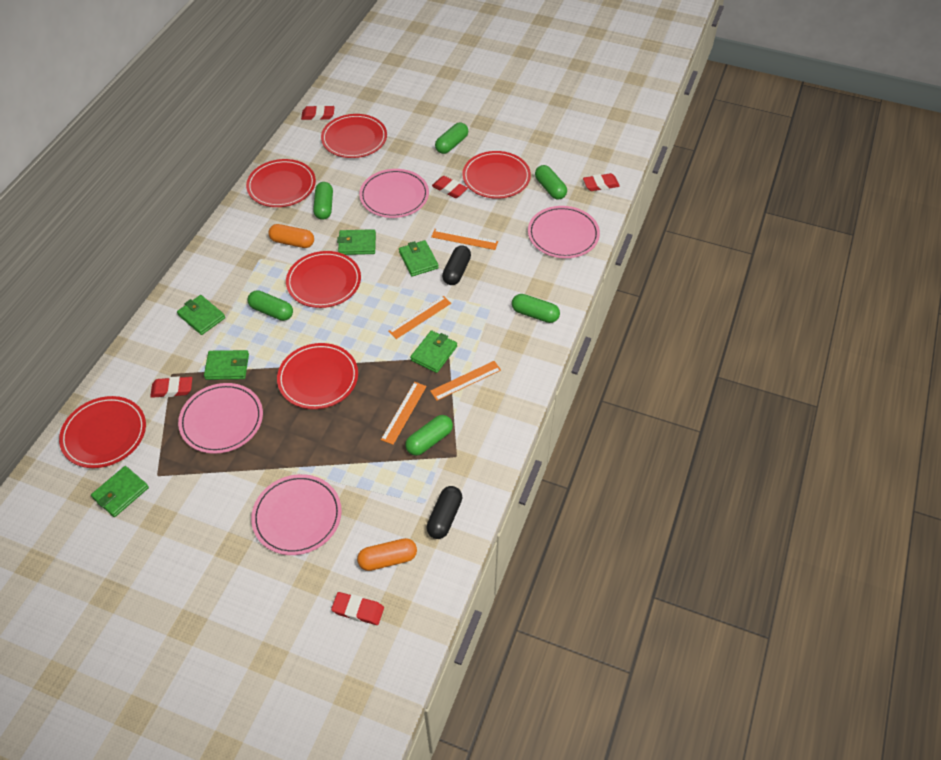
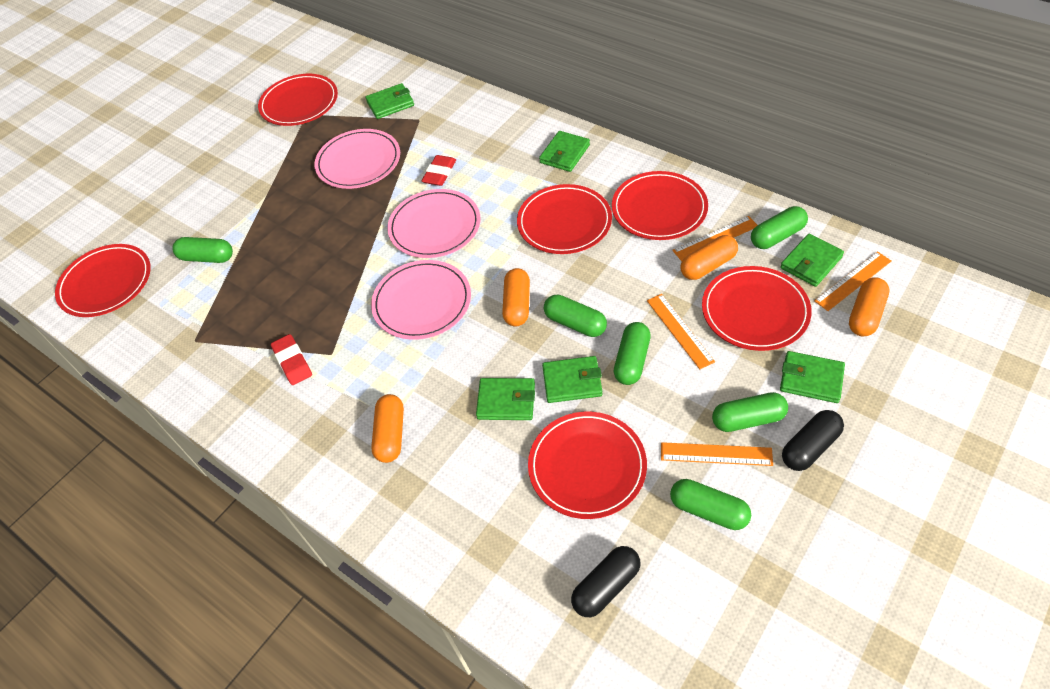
orange capsule: 2 -> 4
pink plate: 4 -> 3
red eraser: 5 -> 2

